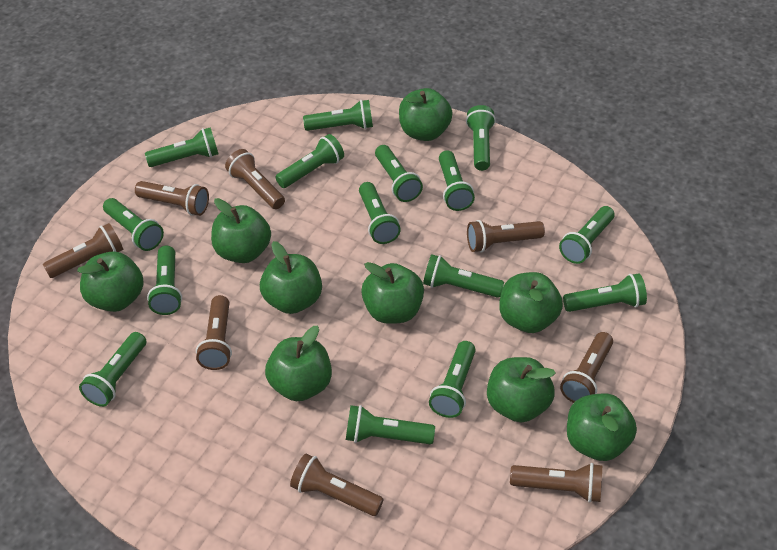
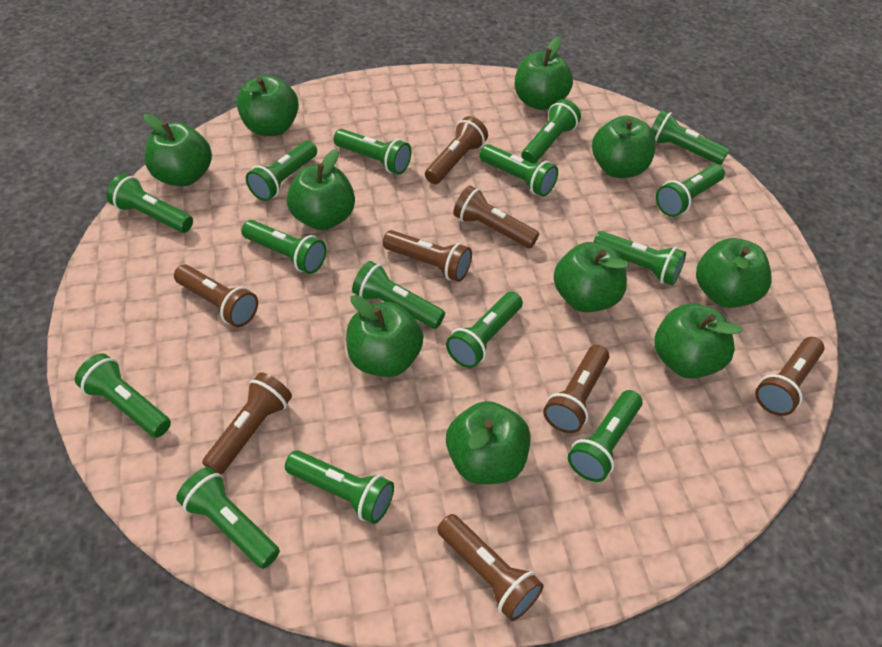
green apple: 9 -> 10

